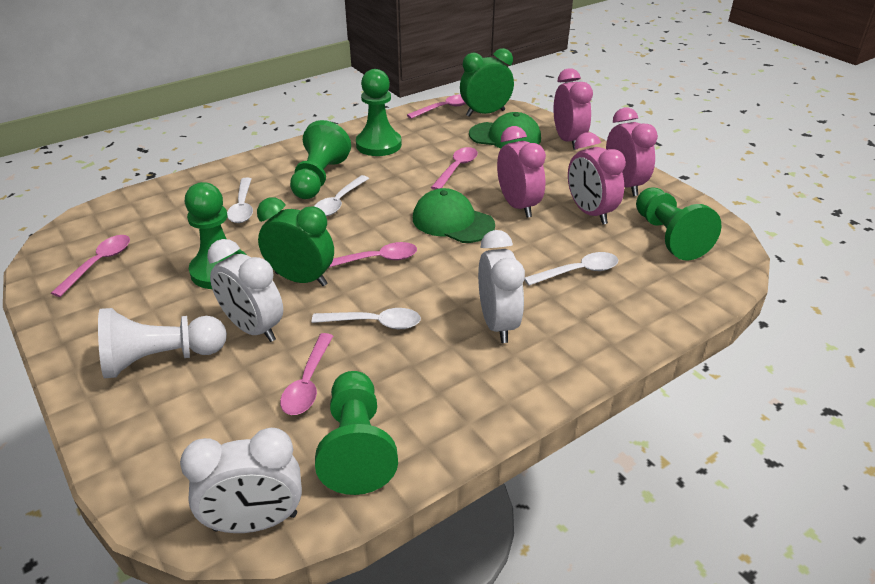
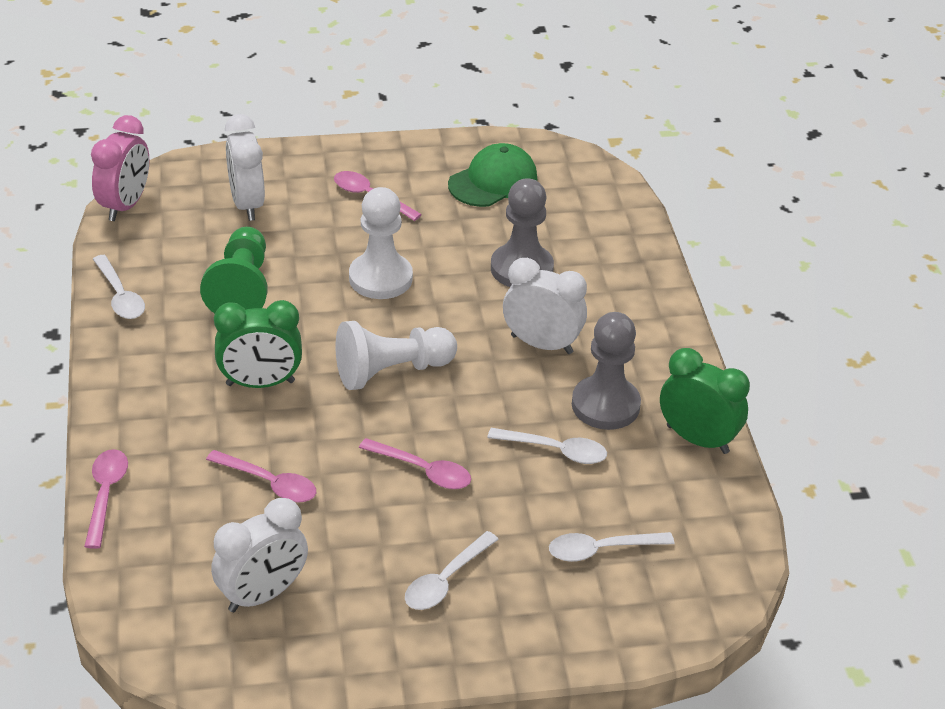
green cap: 2 -> 1
green pawn: 5 -> 1
grey pawn: 0 -> 2
pink clock: 4 -> 1
pink spoon: 5 -> 4
white pawn: 1 -> 2

